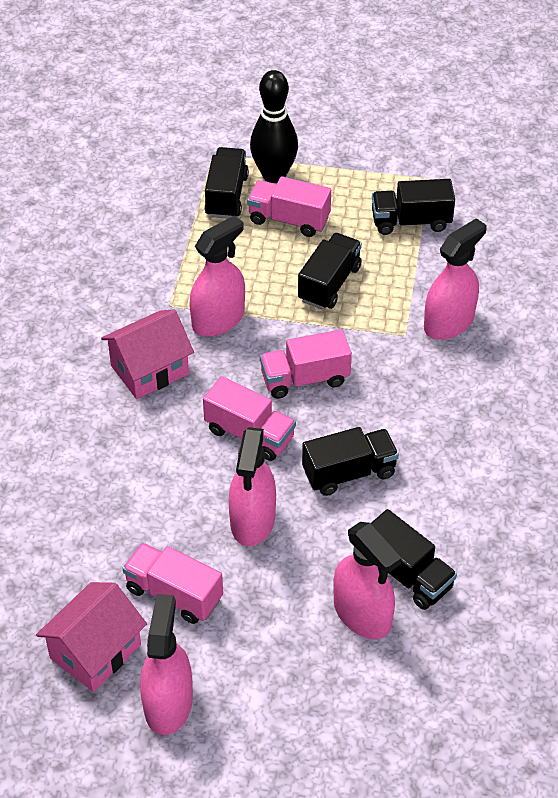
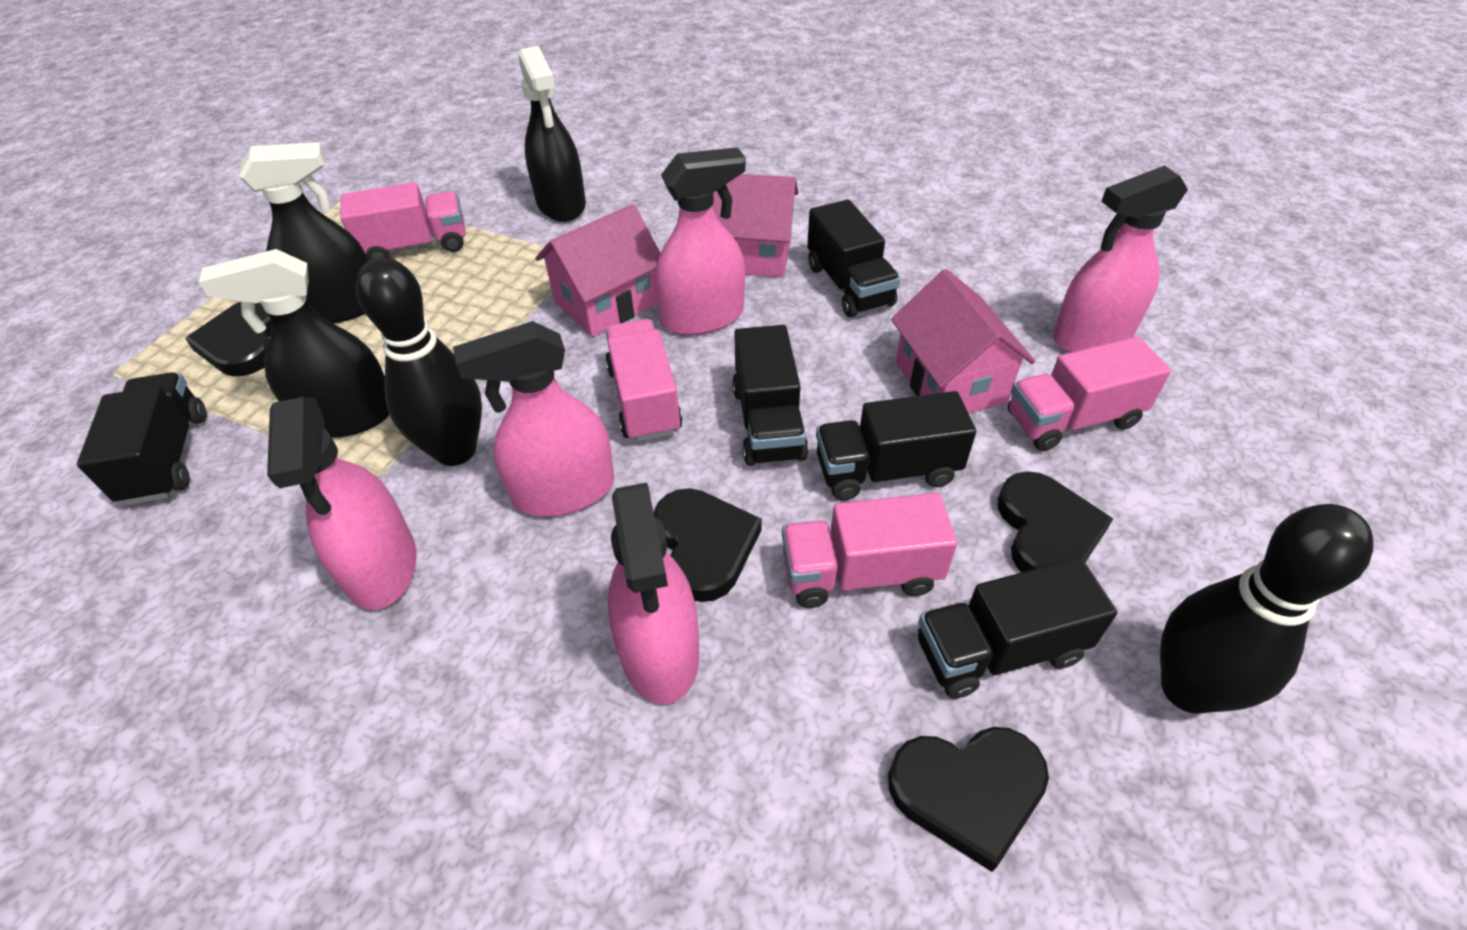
black bowling pin: 1 -> 2
black heart: 0 -> 4
black spray bottle: 0 -> 3
pink house: 2 -> 3

